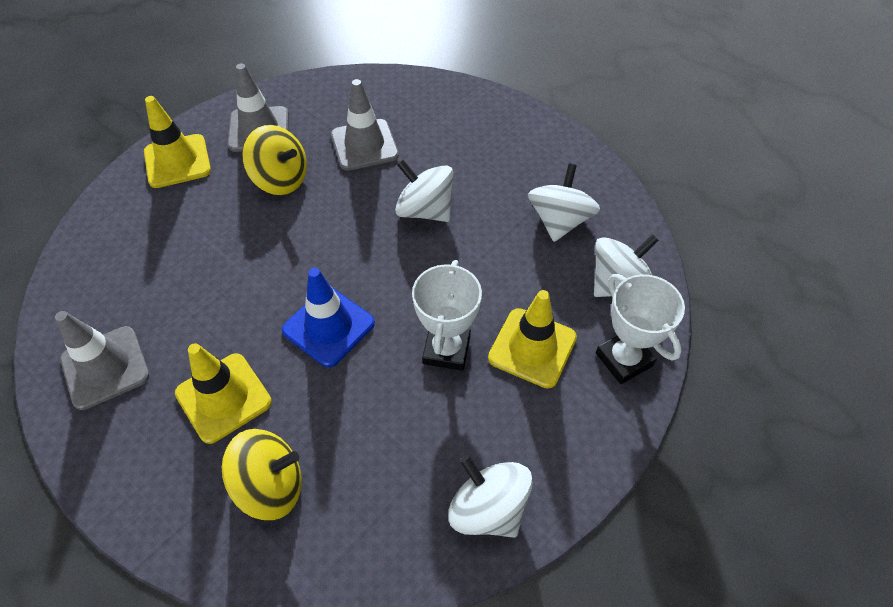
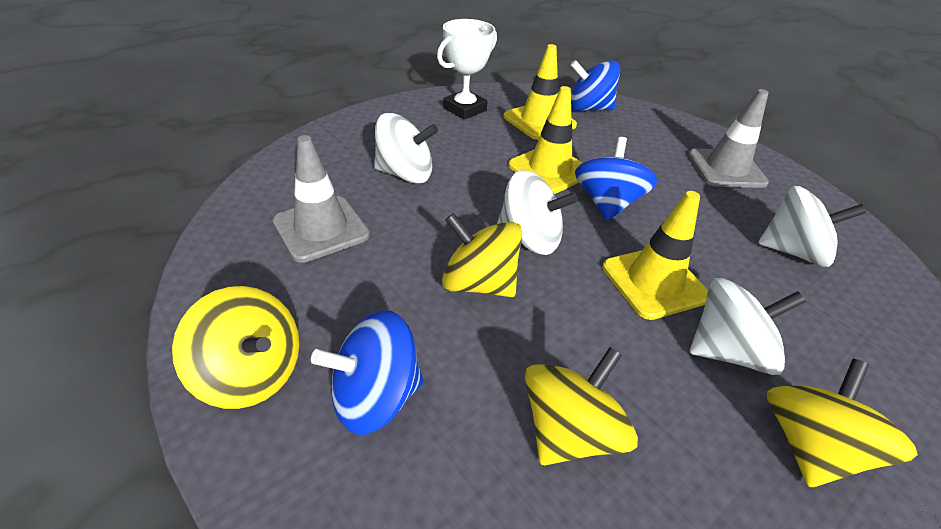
blue spinning top: 0 -> 3
blue traffic cone: 1 -> 0
grey traffic cone: 3 -> 2
white trophy: 2 -> 1
yellow spinning top: 2 -> 4

